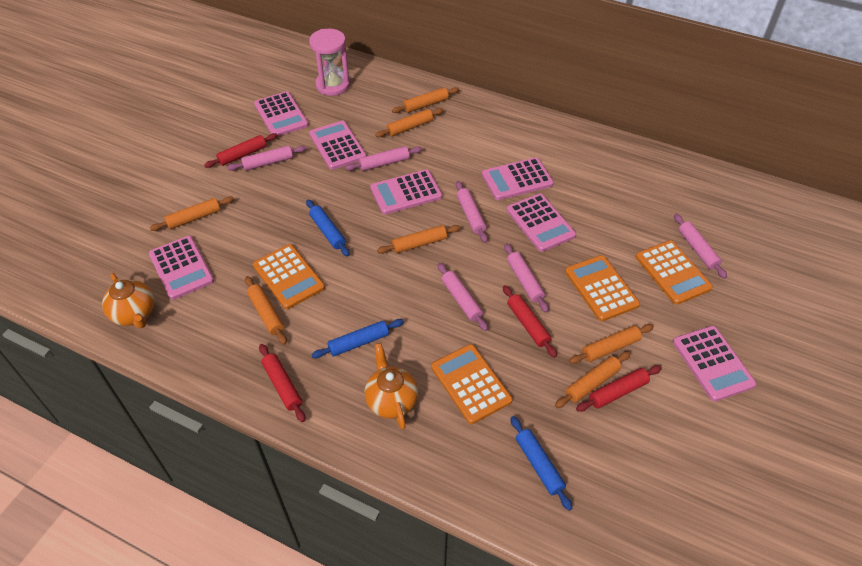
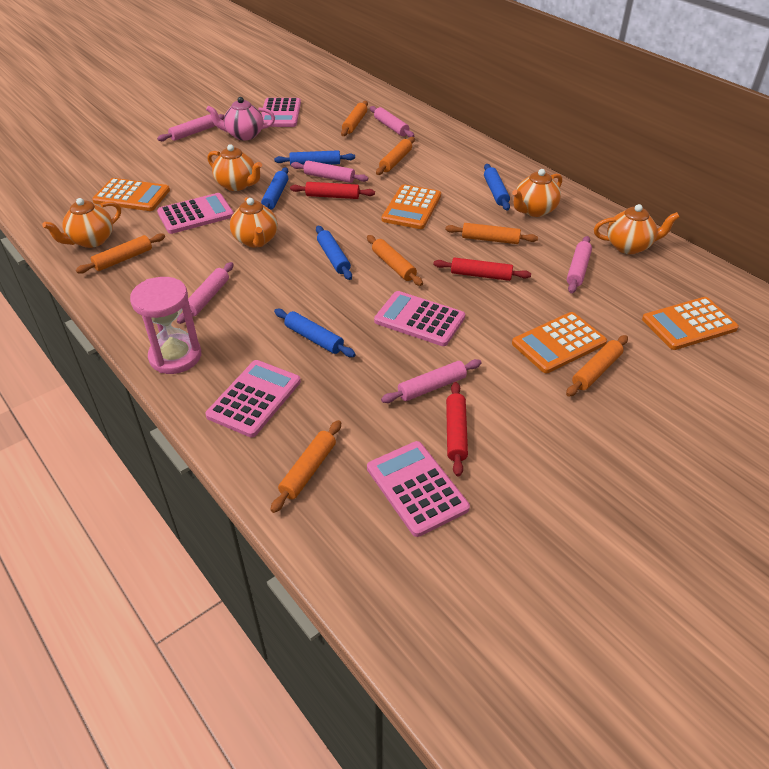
blue rolling pin: 3 -> 5
orange teapot: 2 -> 5
pink calculator: 7 -> 5
pink teapot: 0 -> 1
red rolling pin: 4 -> 3

